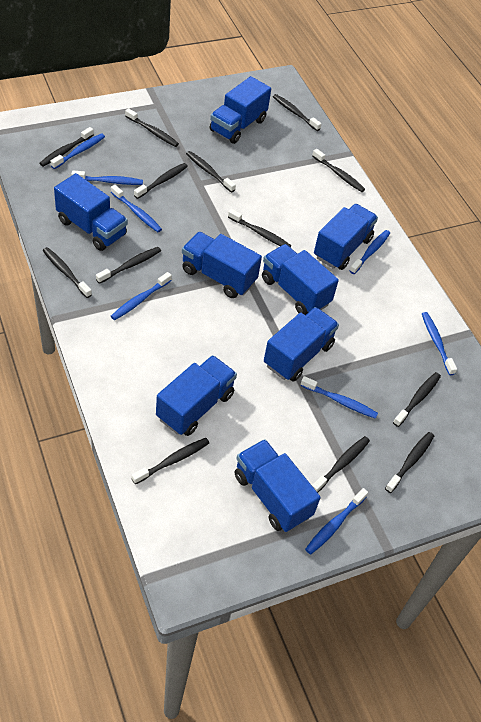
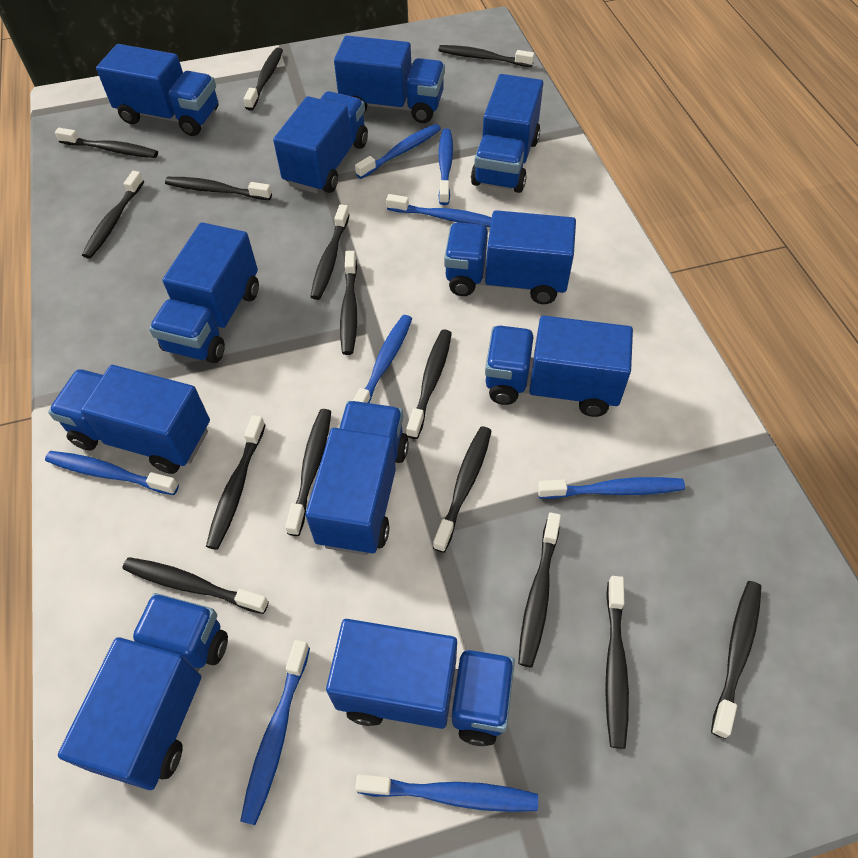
black toothbrush: 13 -> 15
blue truck: 8 -> 11

